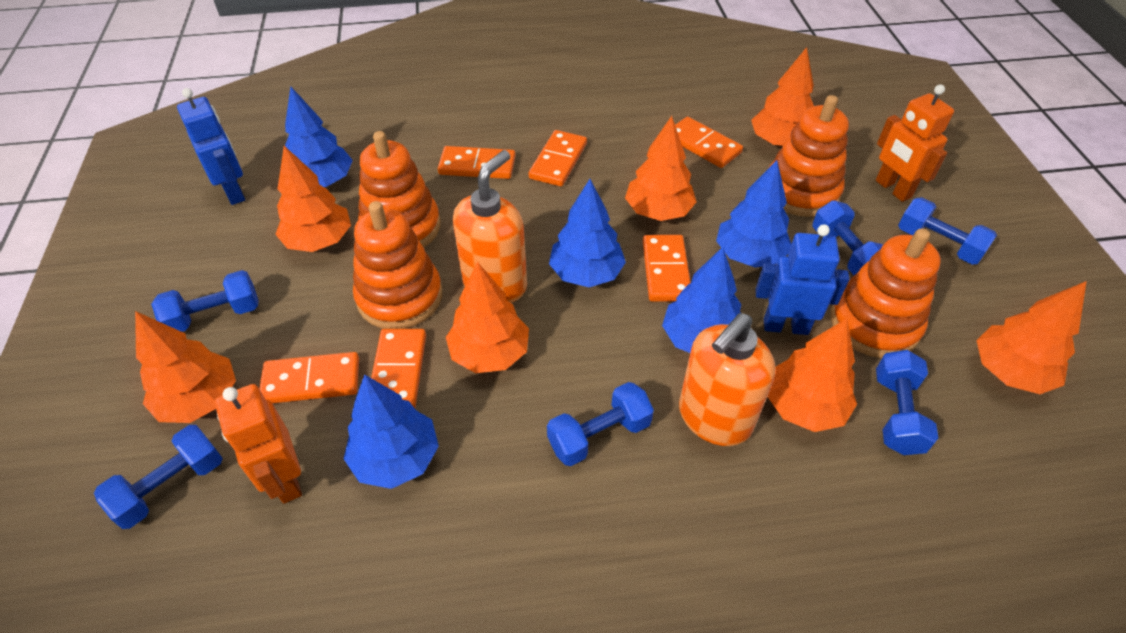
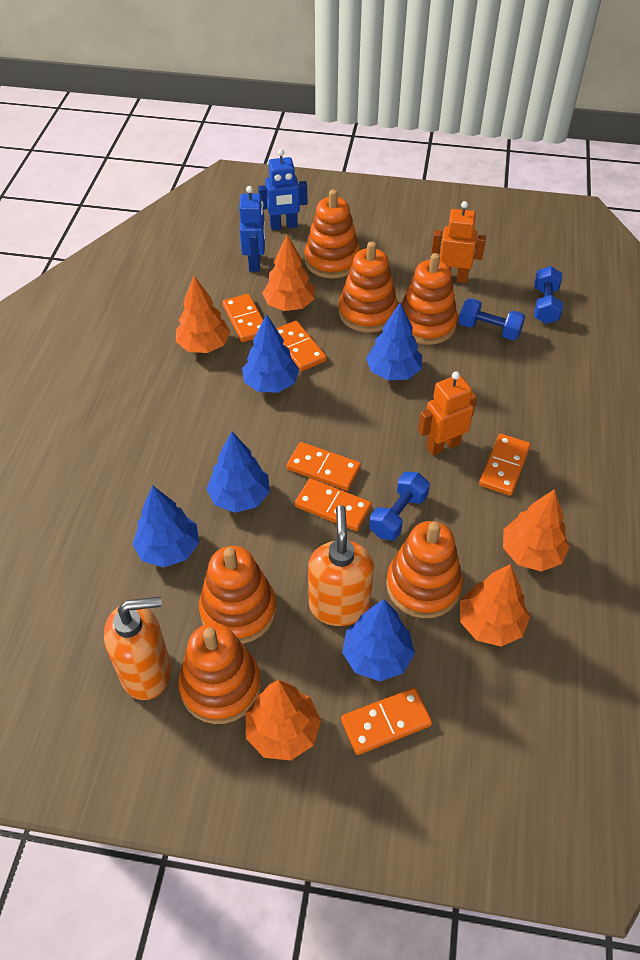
blue dumbbell: 6 -> 3
orange stacking toy: 4 -> 6
orange tree: 7 -> 5

